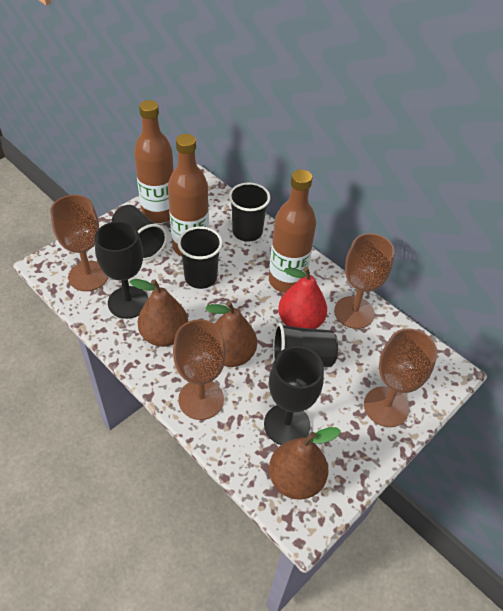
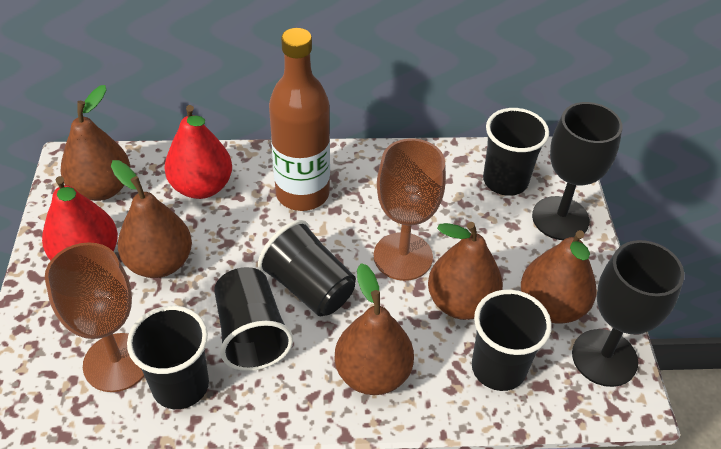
black cup: 4 -> 5
brown bottle: 3 -> 1
brown goblet: 4 -> 2
brown pear: 3 -> 5
red pear: 1 -> 2

